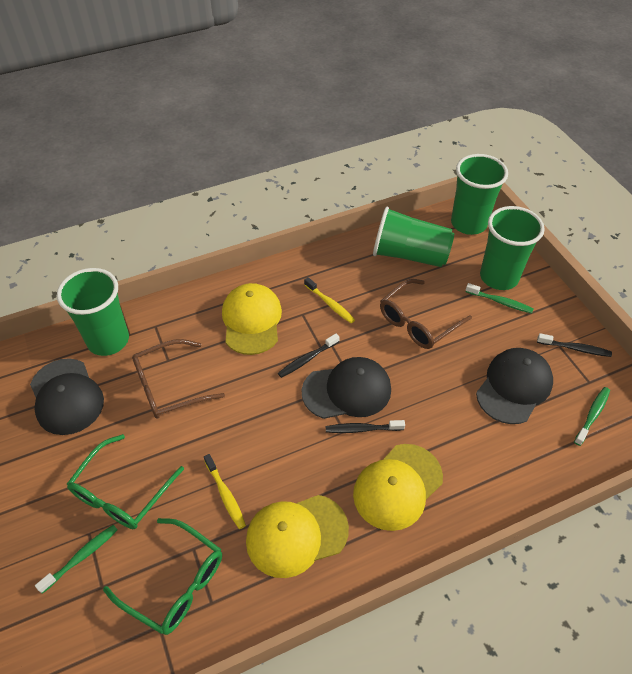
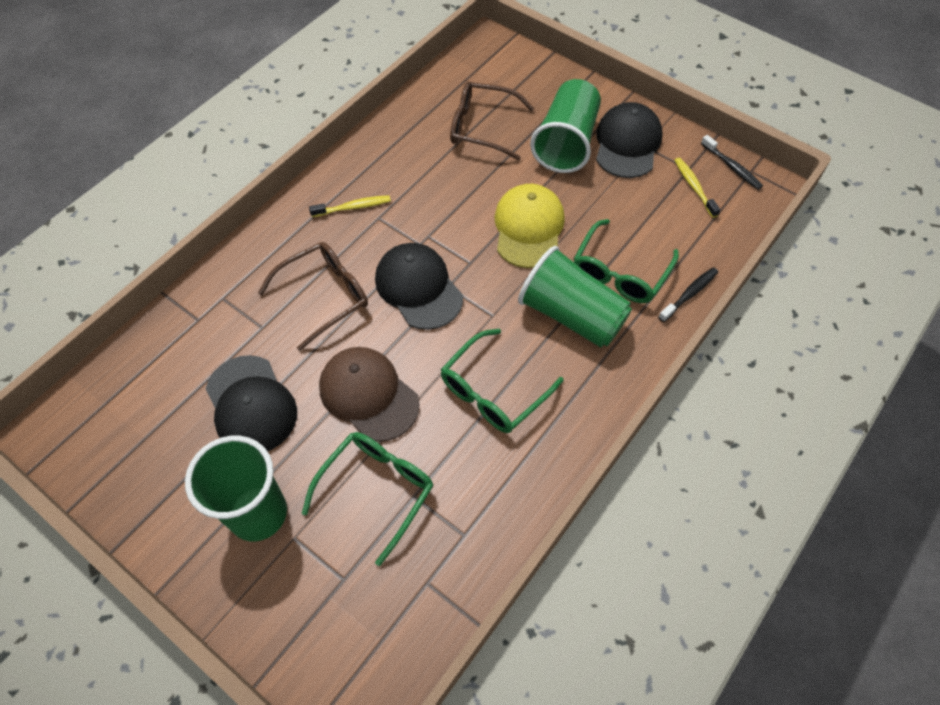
black toothbrush: 3 -> 2
brown cap: 0 -> 1
green cup: 4 -> 3
green glasses: 2 -> 3
green toothbrush: 3 -> 0
yellow cap: 3 -> 1

